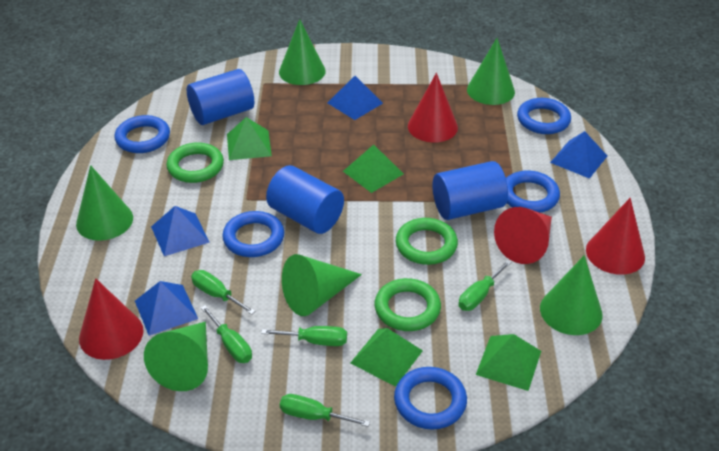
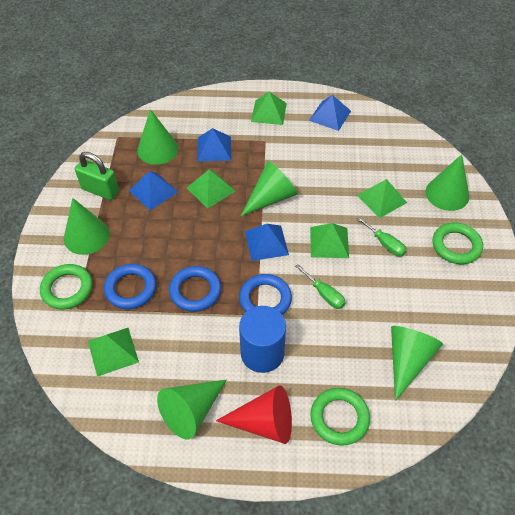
blue cylinder: 3 -> 1
blue ring: 5 -> 3
green padlock: 0 -> 1
green pyramid: 4 -> 5
green screwdriver: 5 -> 2
red cone: 4 -> 1

